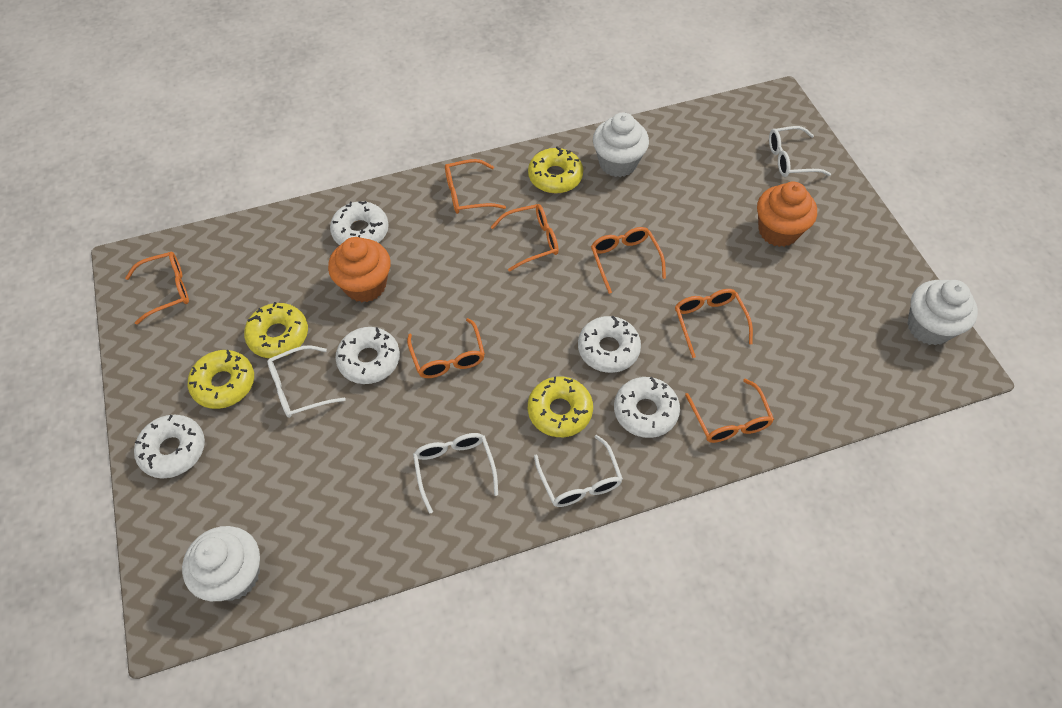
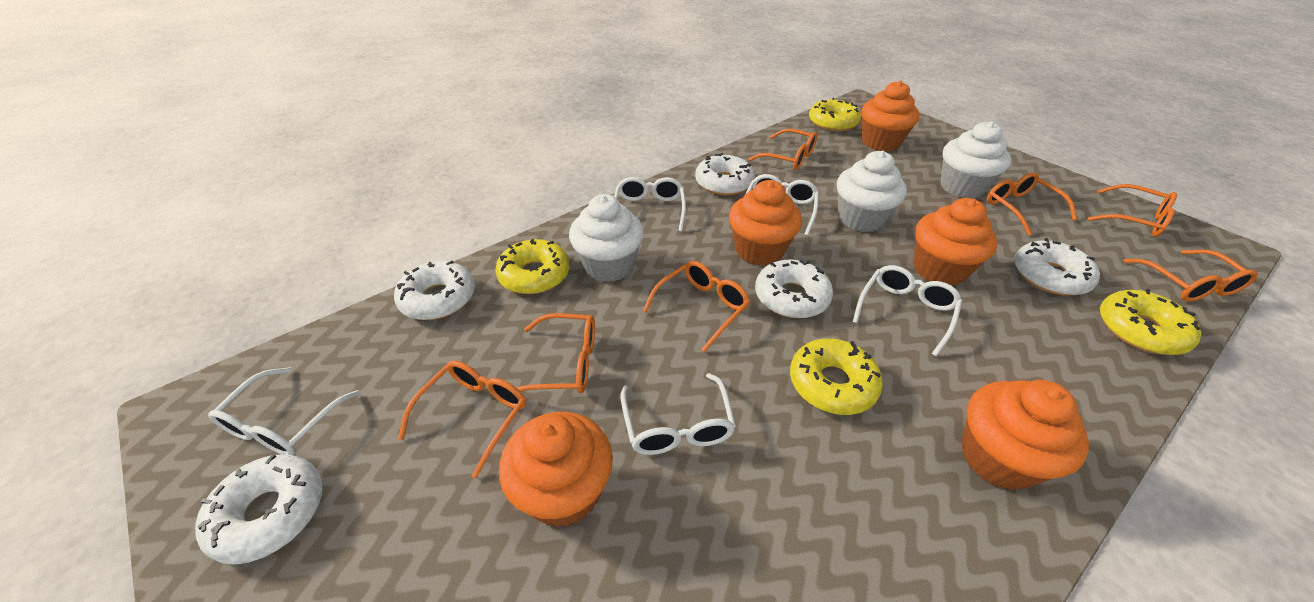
orange cupcake: 2 -> 5
white glasses: 4 -> 5

